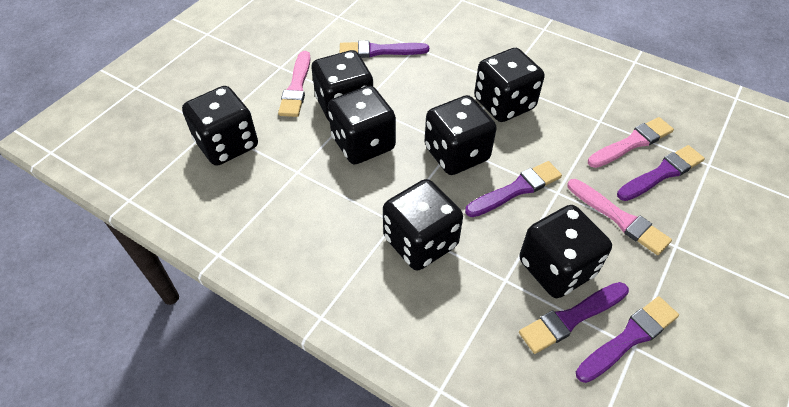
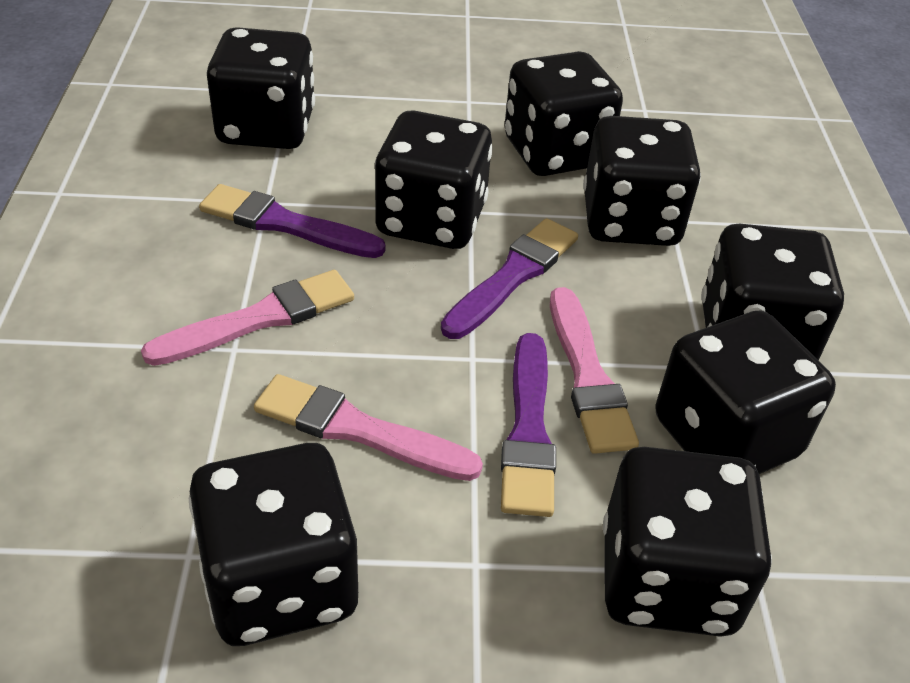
black dice: 7 -> 8
purple brush: 5 -> 3

